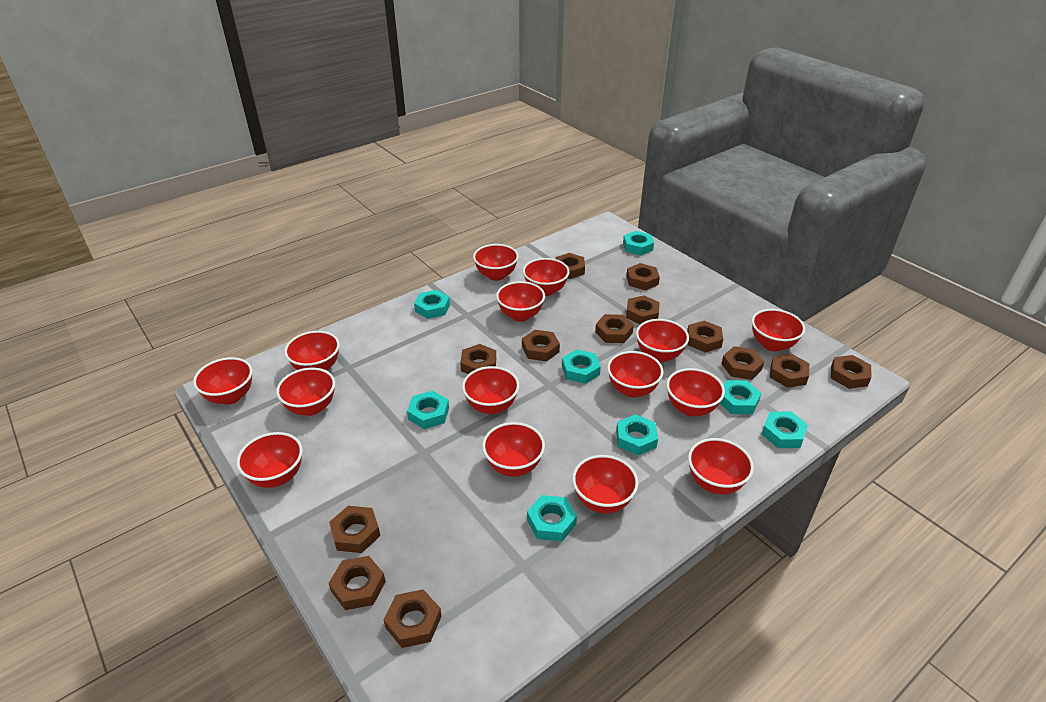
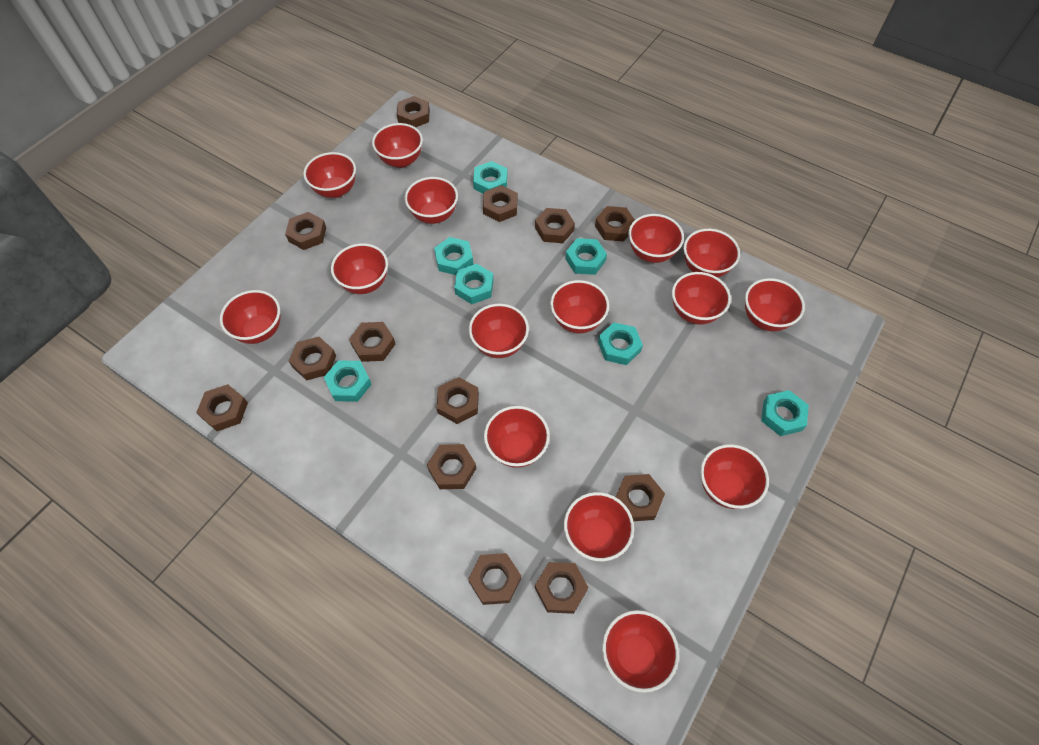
turquoise nut: 8 -> 7

